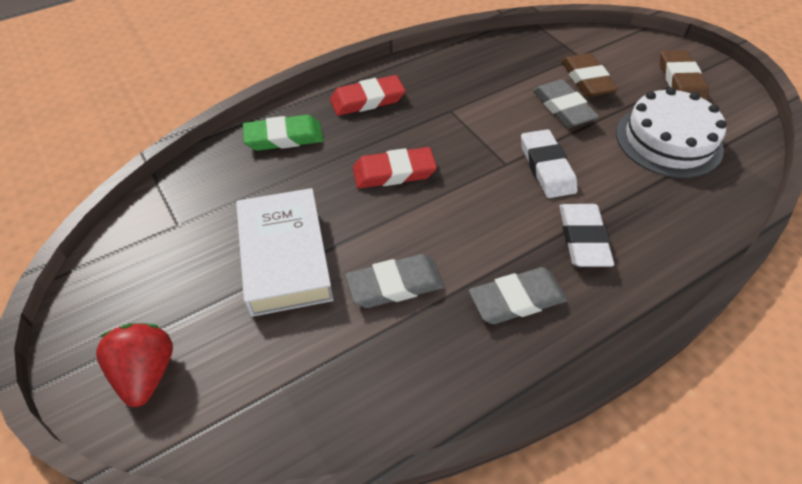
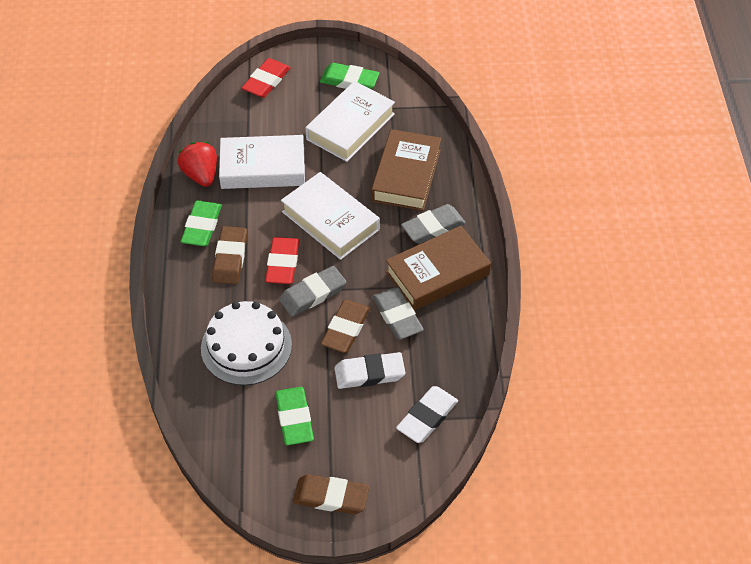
brown book: 0 -> 2
brown eraser: 2 -> 3
green eraser: 1 -> 3
white book: 1 -> 3

